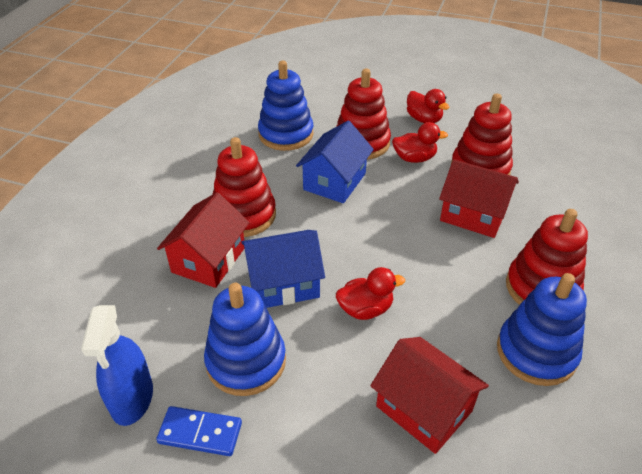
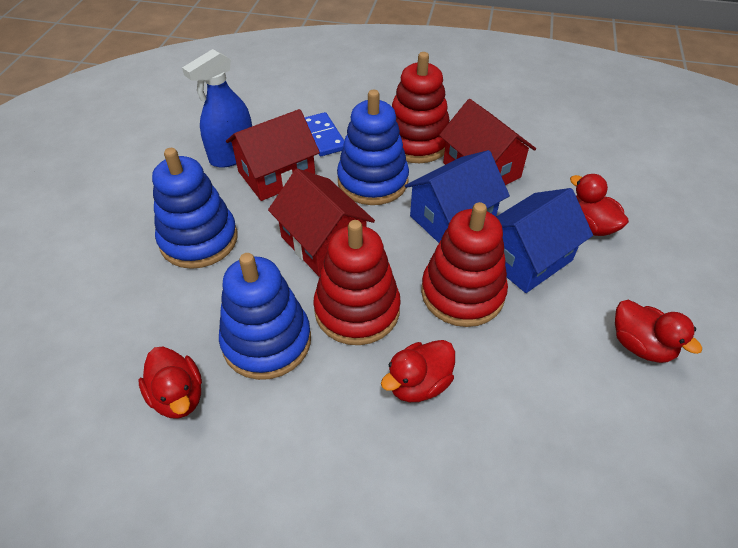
red duck: 3 -> 4
red stacking toy: 4 -> 3

